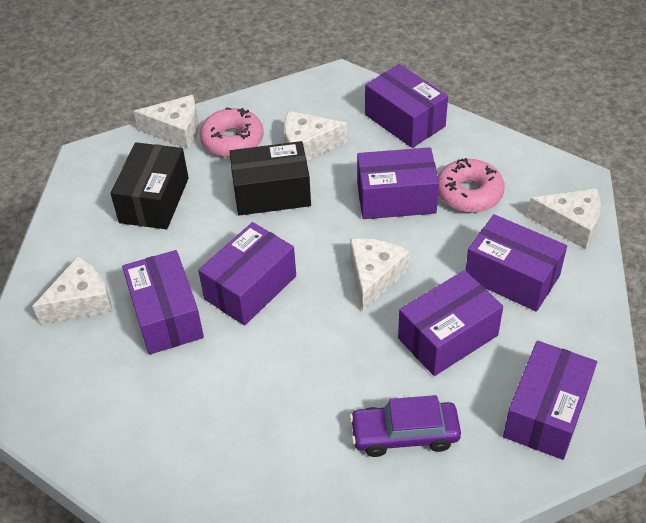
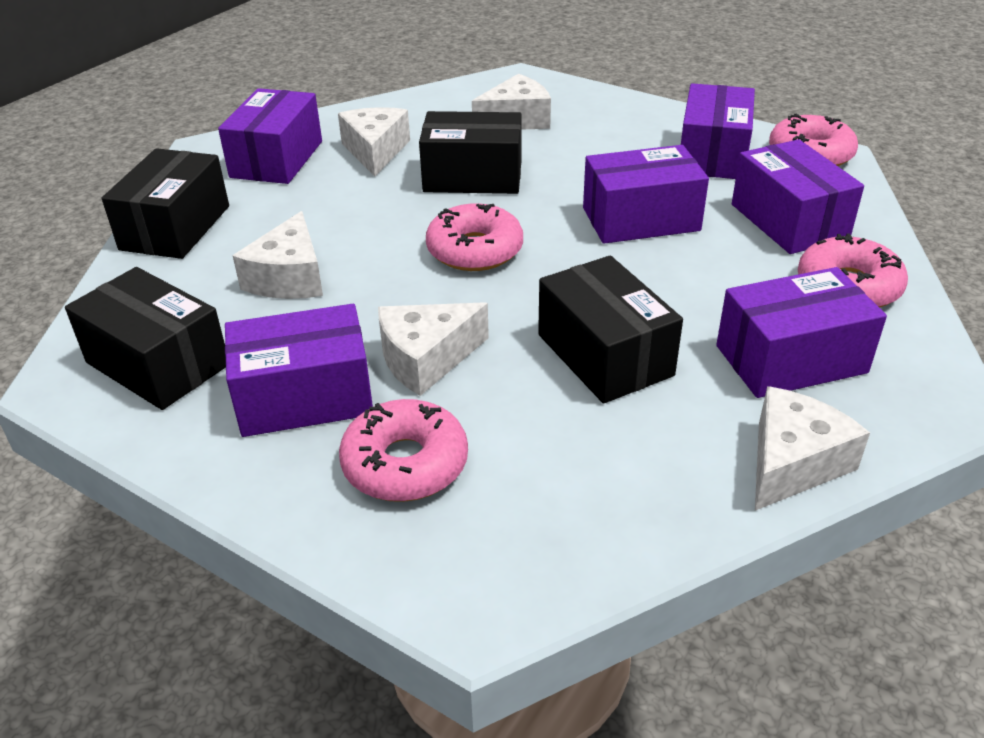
black box: 2 -> 4
pink donut: 2 -> 4
purple box: 7 -> 6
purple car: 1 -> 0

